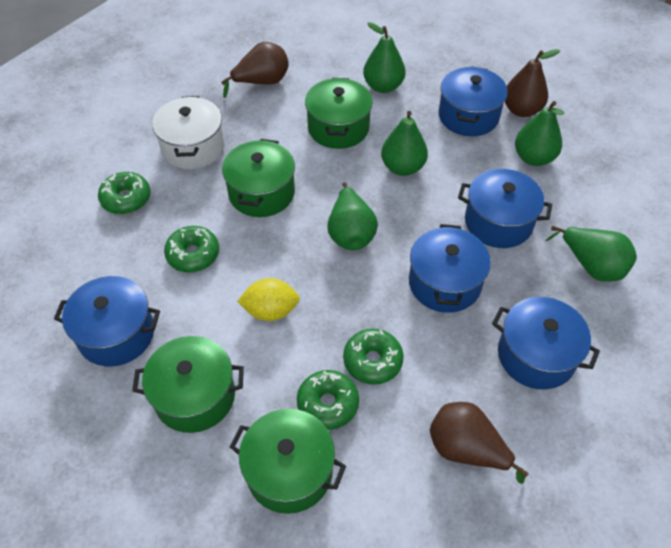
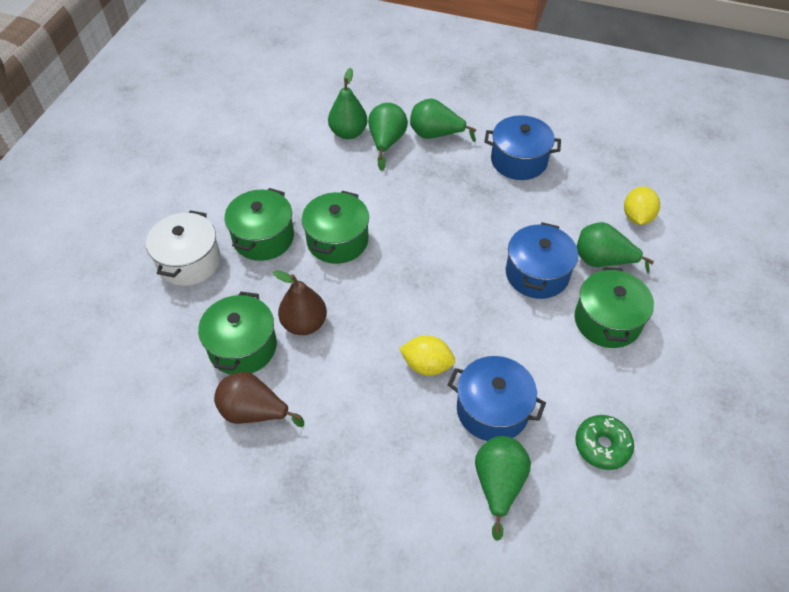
blue pot: 5 -> 3
brown pear: 3 -> 2
green donut: 4 -> 1
yellow lemon: 1 -> 2

